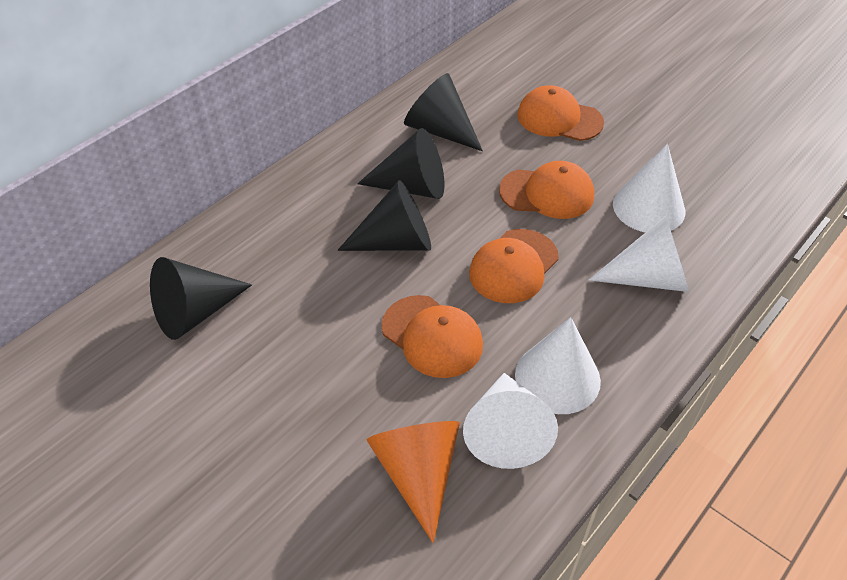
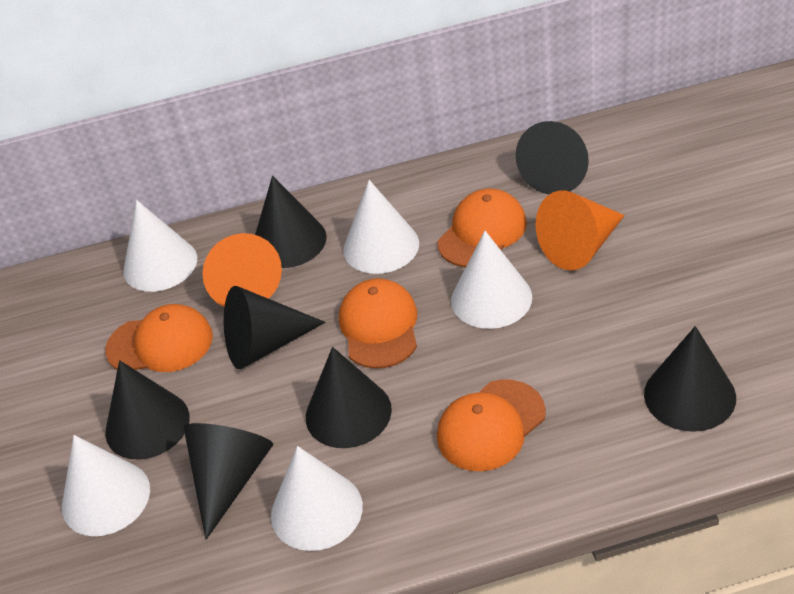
black cone: 4 -> 7
orange cone: 1 -> 2
white cone: 4 -> 5

